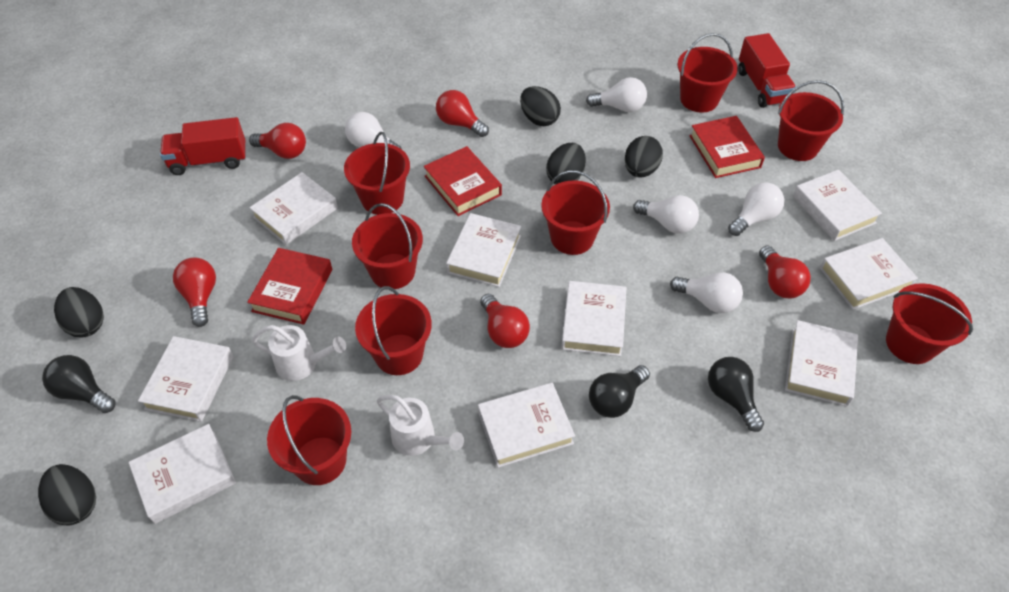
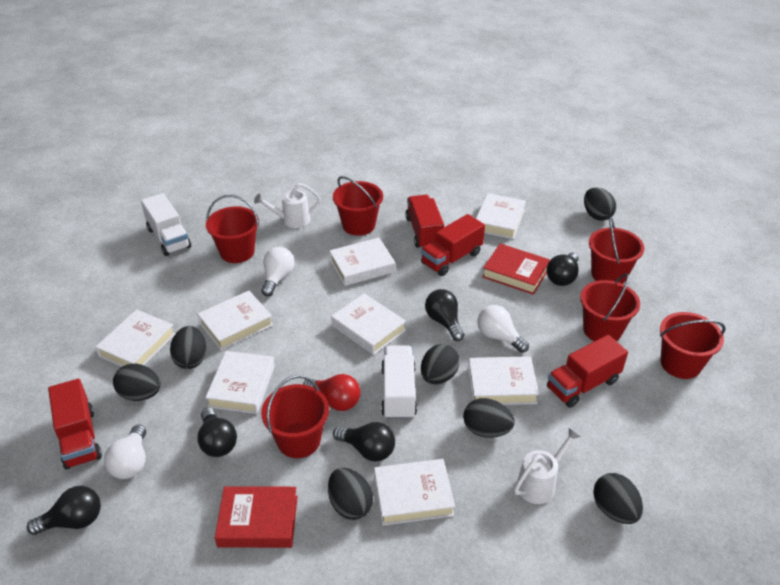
black egg: 5 -> 7
black light bulb: 3 -> 5
red book: 3 -> 2
red bucket: 8 -> 6
red light bulb: 5 -> 1
red truck: 2 -> 4
white book: 9 -> 8
white light bulb: 5 -> 3
white truck: 0 -> 2

